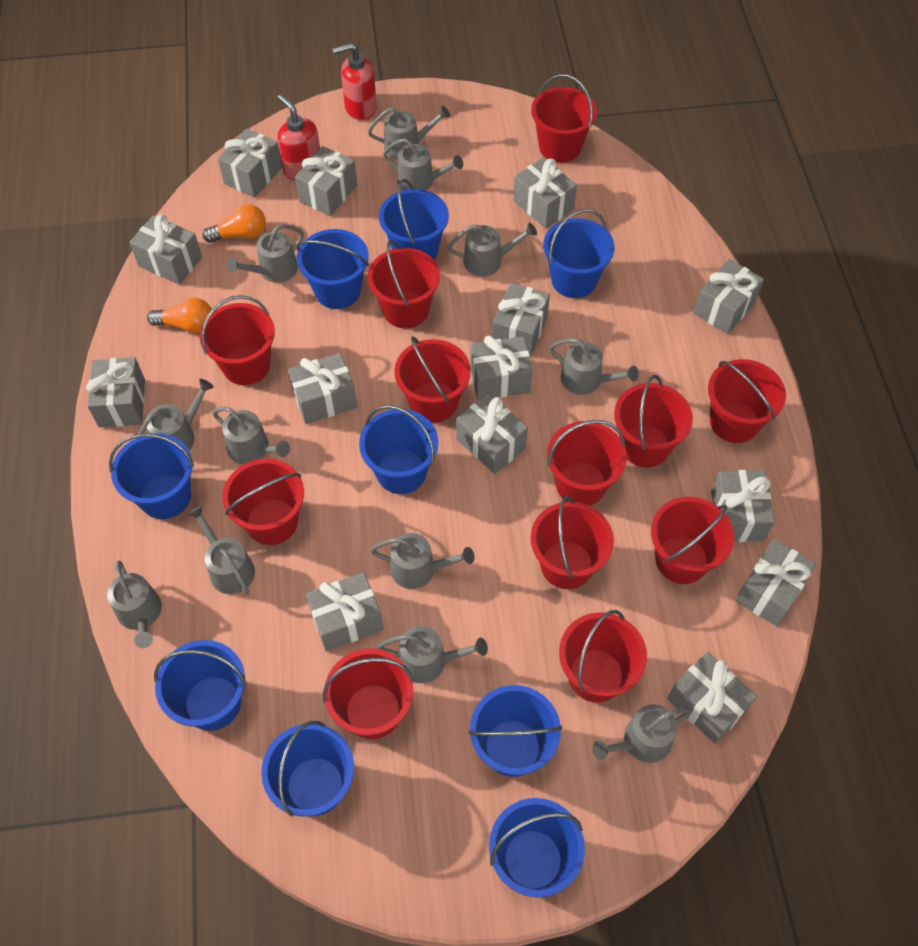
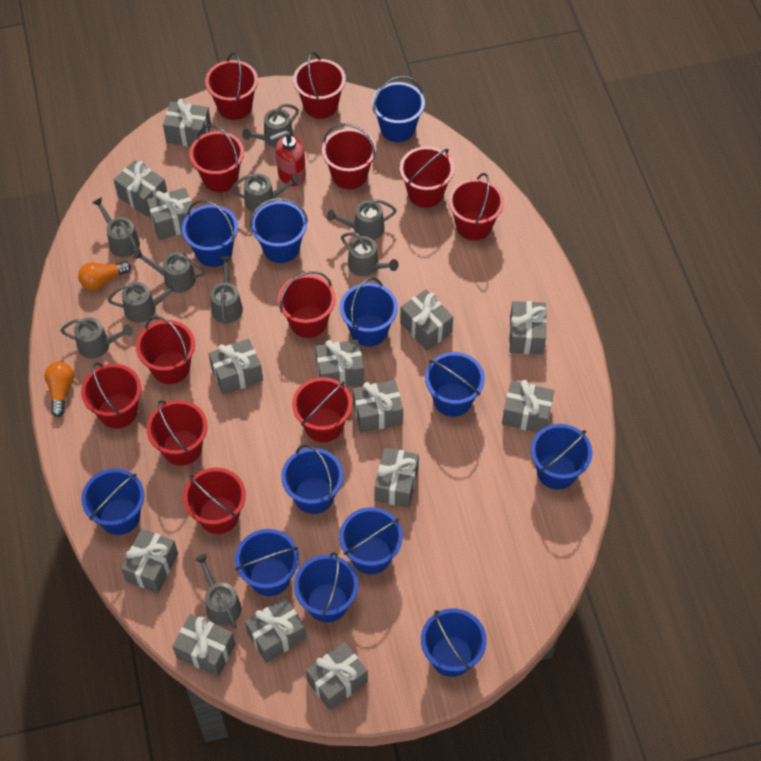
blue bucket: 9 -> 12
grey watering can: 12 -> 10
red soap dispenser: 2 -> 1

